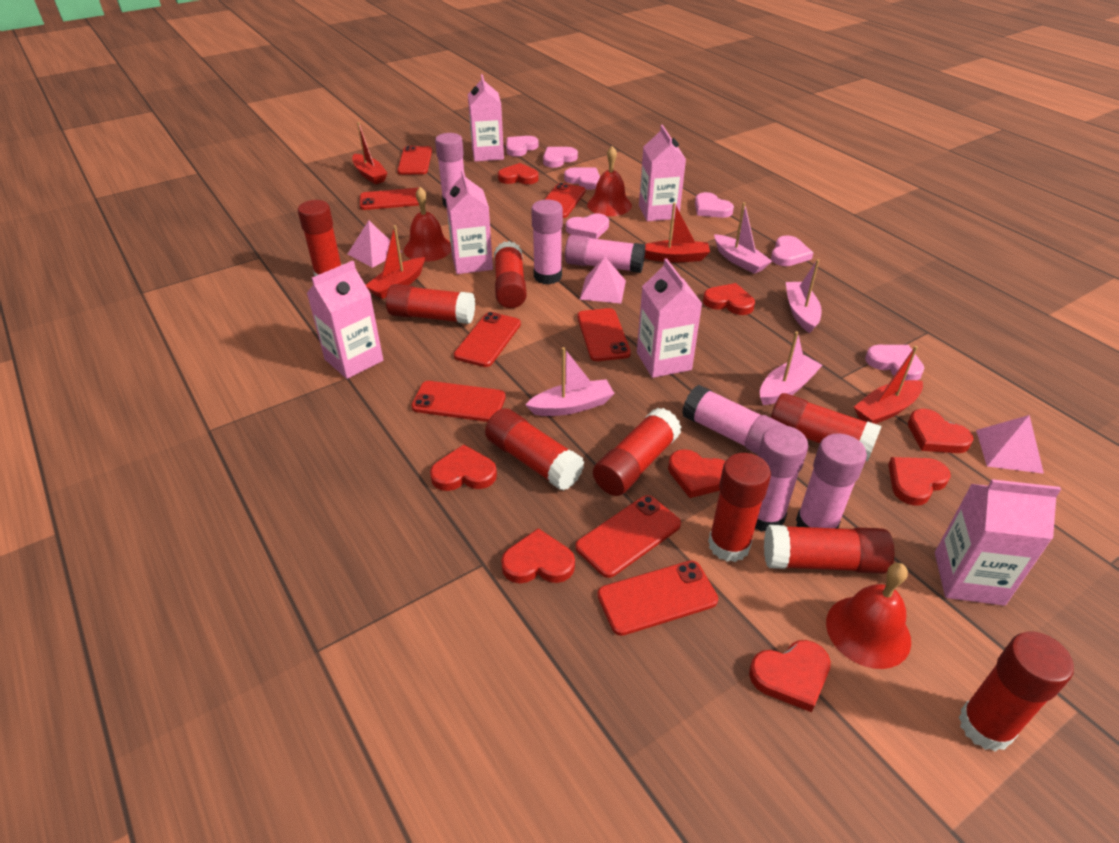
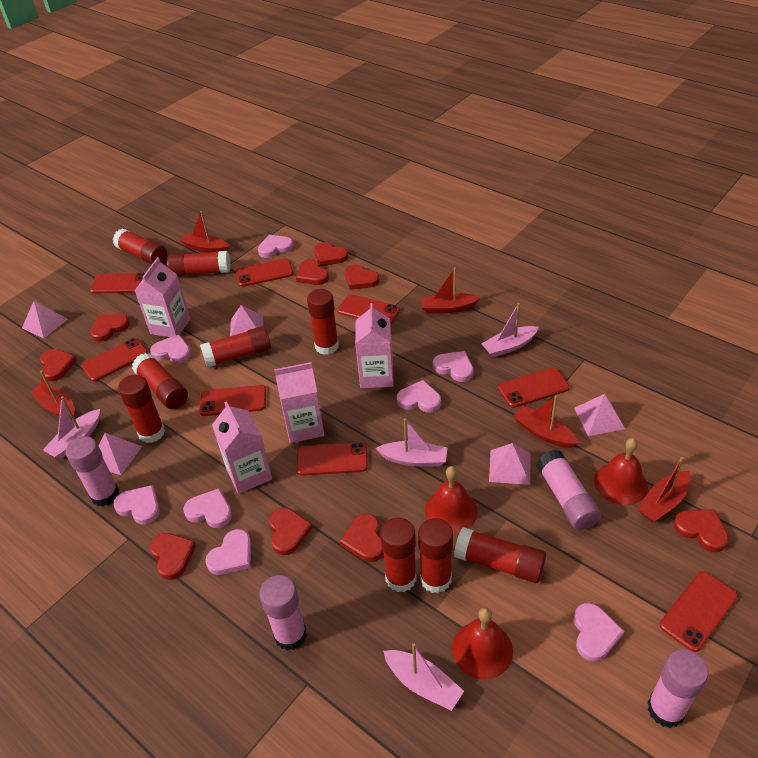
pink carton: 6 -> 4
pink glue stick: 6 -> 4
pink heart: 7 -> 8
pink pyramid: 3 -> 5
red boat: 4 -> 5
red heart: 8 -> 9

